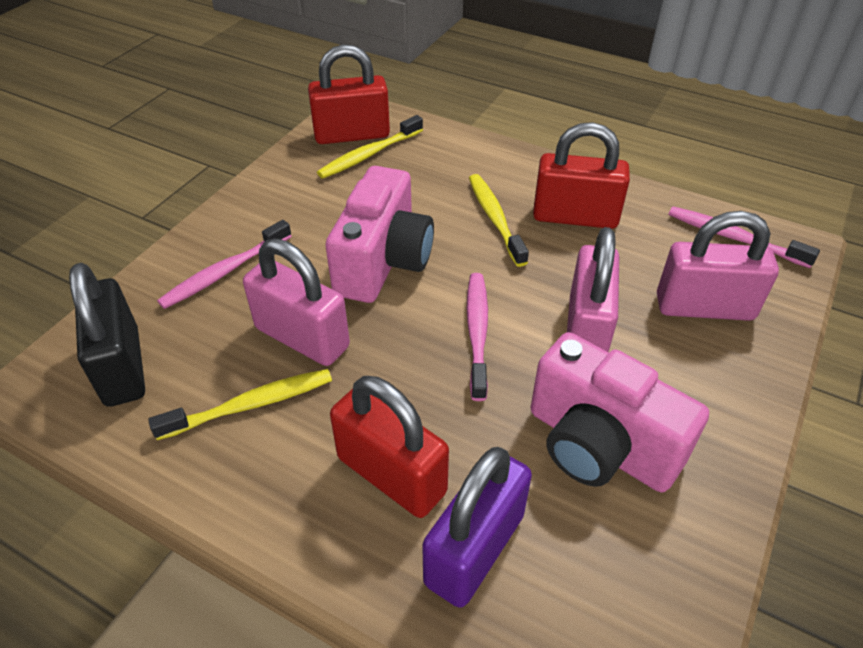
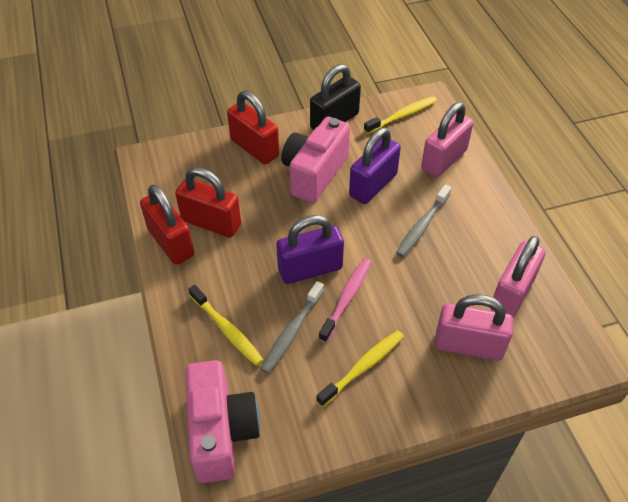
grey toothbrush: 0 -> 2
pink toothbrush: 3 -> 1
purple padlock: 1 -> 2

